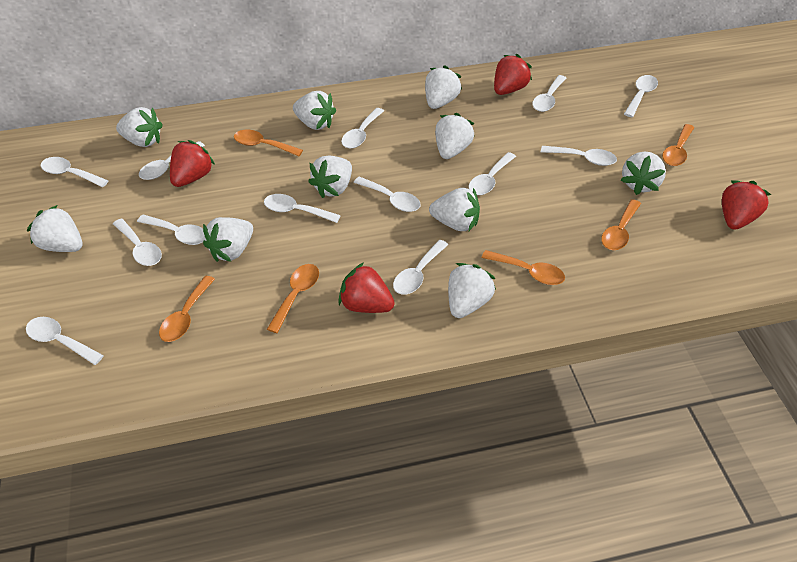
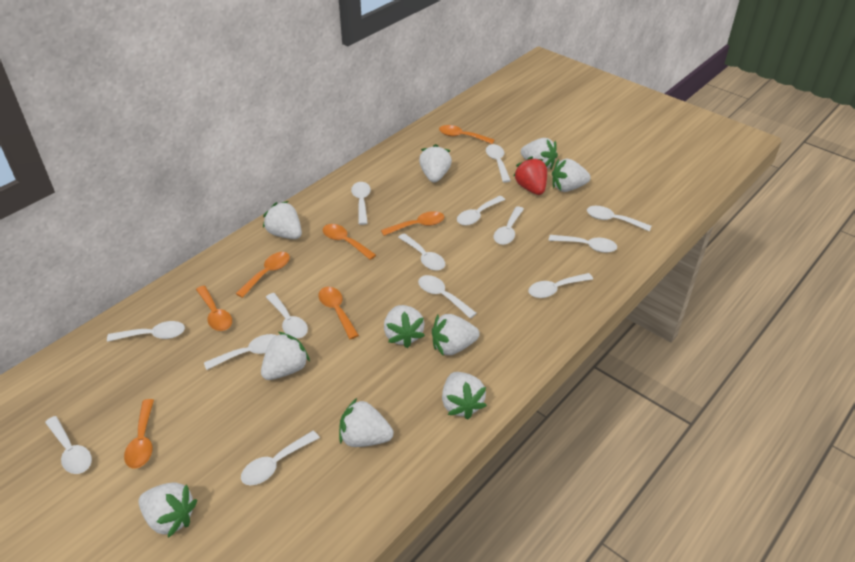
orange spoon: 6 -> 7
red strawberry: 4 -> 1
white spoon: 13 -> 14

